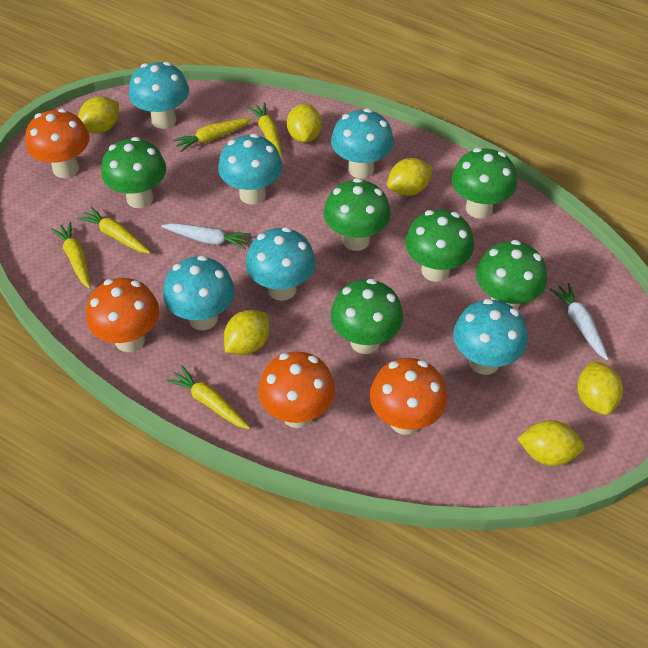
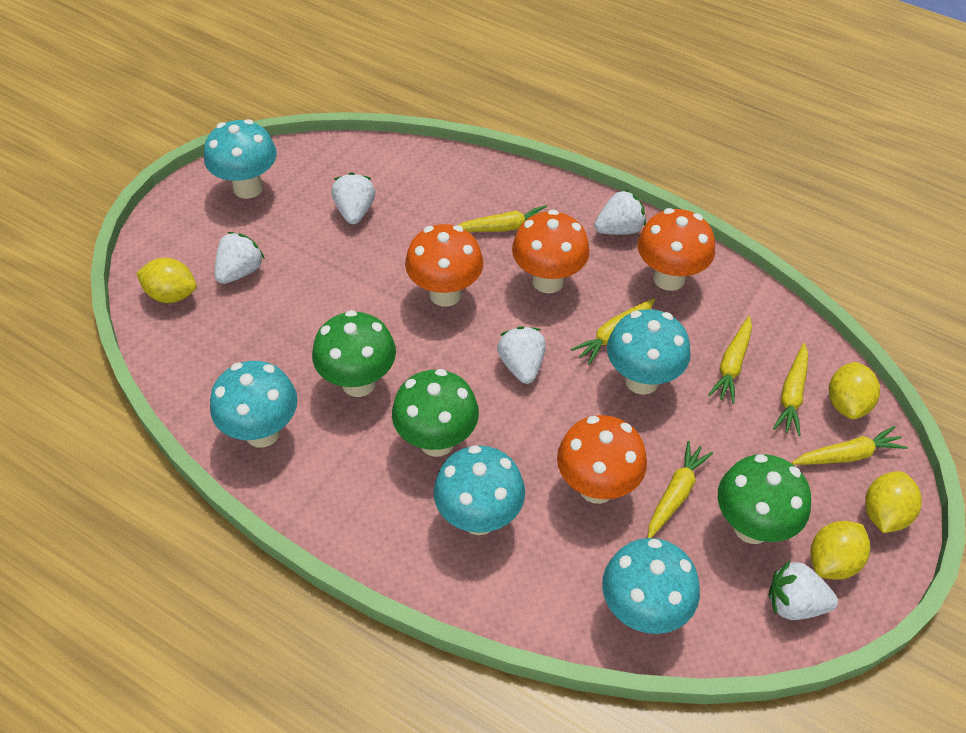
green mushroom: 6 -> 3
turquoise mushroom: 6 -> 5
white carrot: 2 -> 0
white strawberry: 0 -> 5
yellow carrot: 5 -> 6
yellow lemon: 6 -> 4

